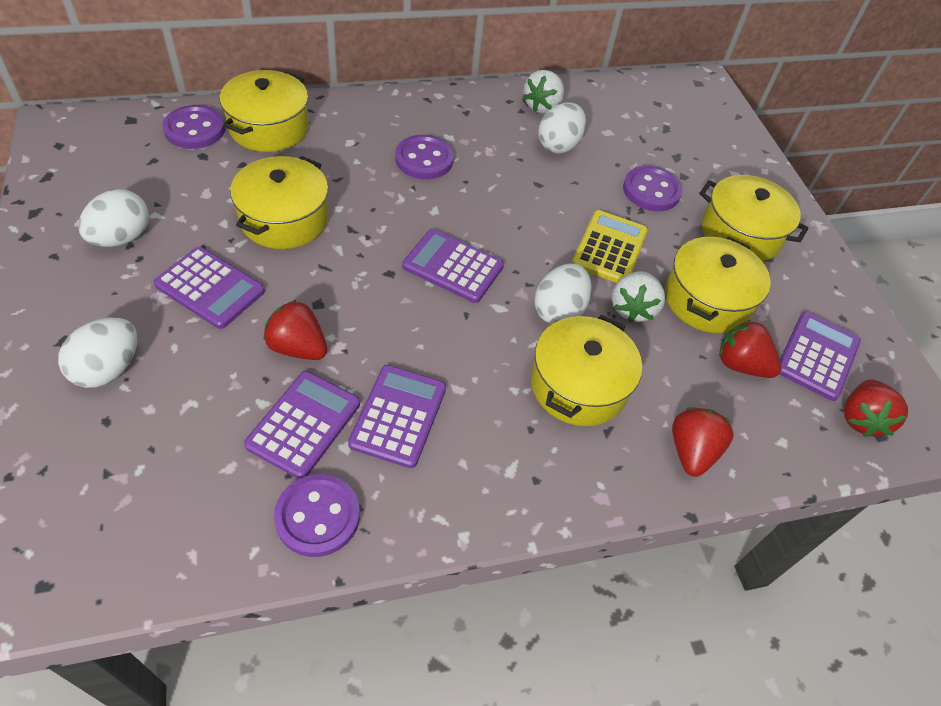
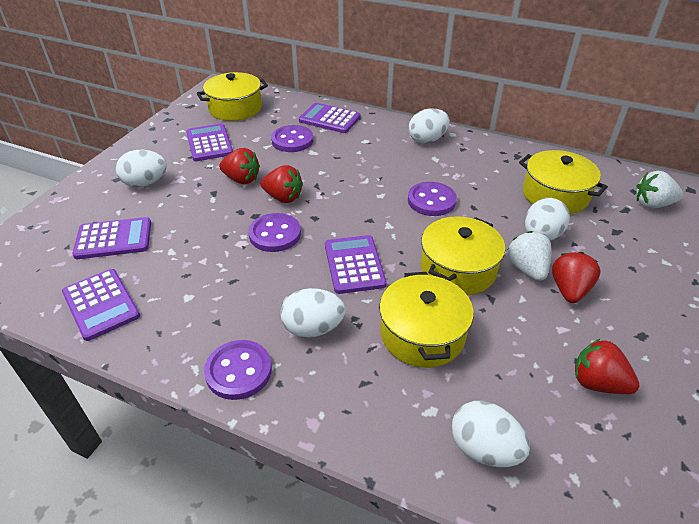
white egg: 4 -> 5
yellow calculator: 1 -> 0
yellow pot: 5 -> 4

